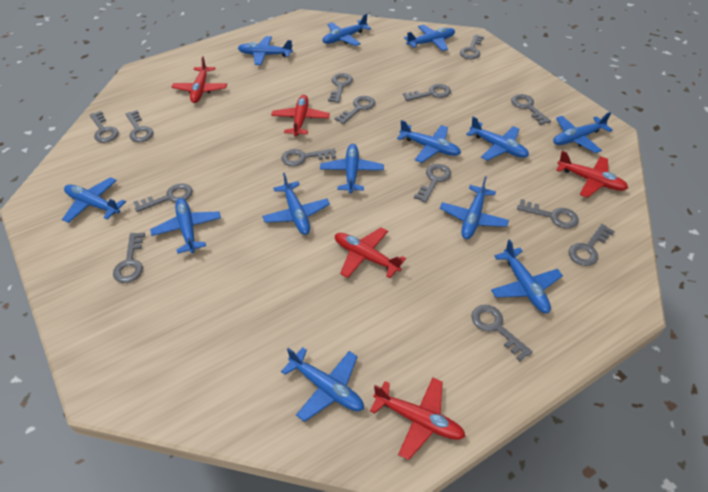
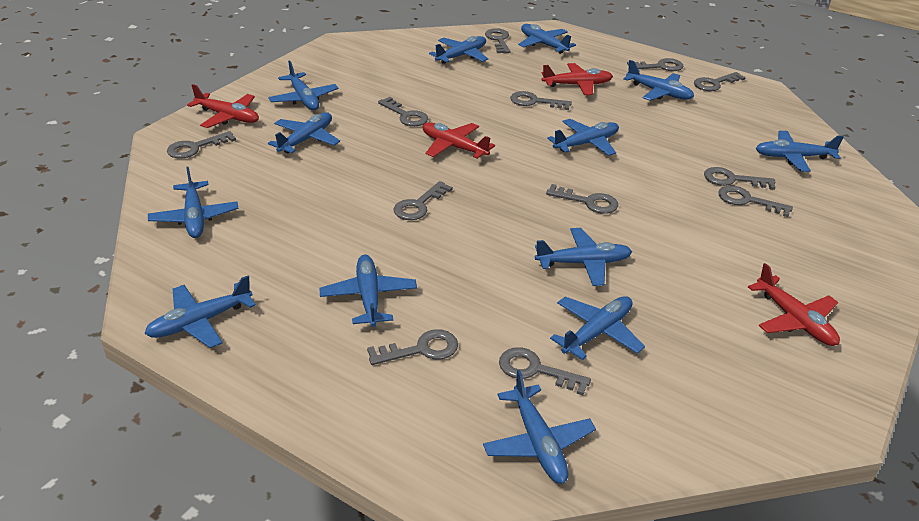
grey key: 14 -> 12
red plane: 5 -> 4

